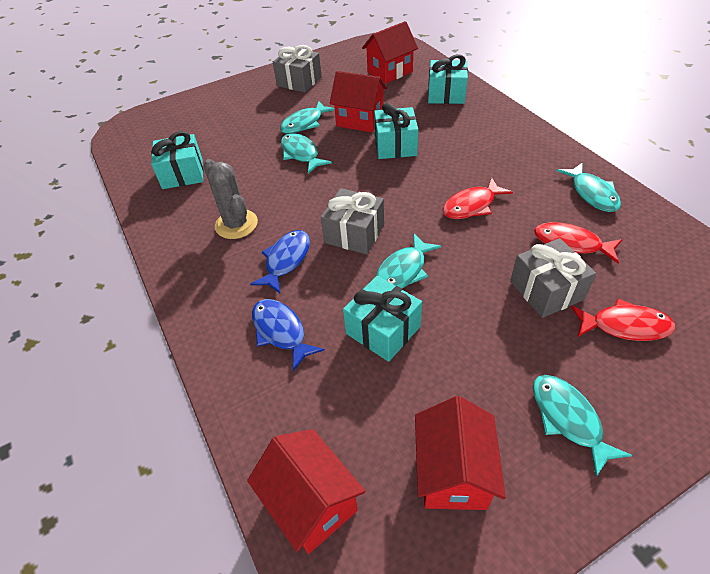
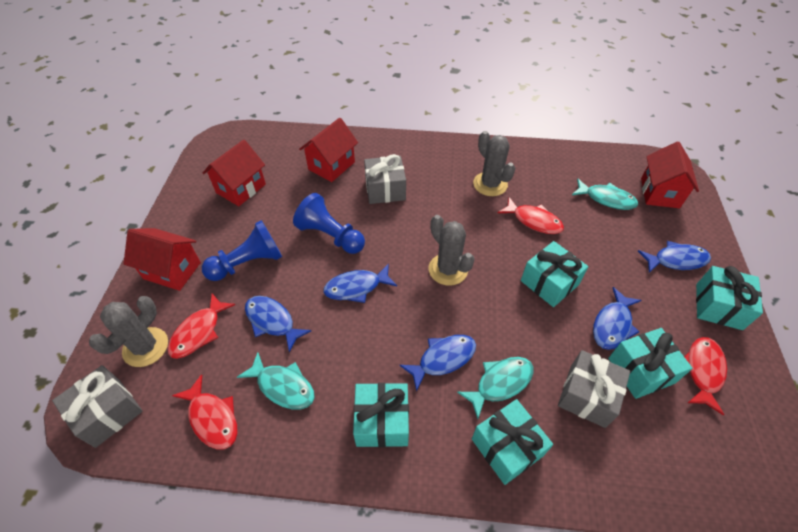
blue fish: 2 -> 5
blue pawn: 0 -> 2
grey cactus: 1 -> 3
red fish: 3 -> 4
turquoise fish: 5 -> 3
turquoise gift: 4 -> 5

